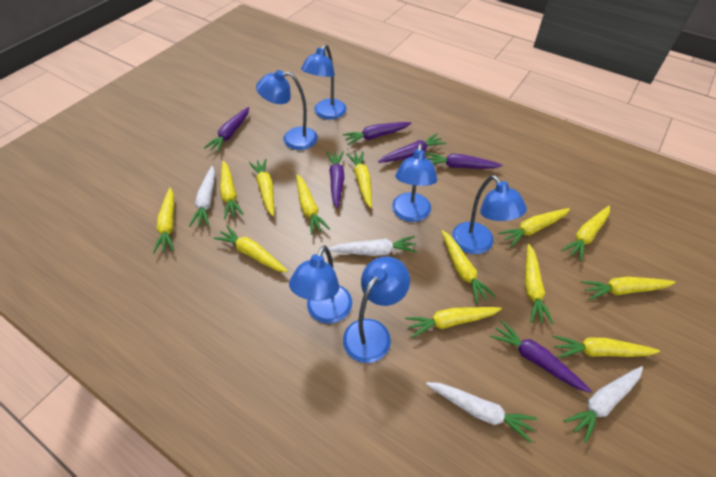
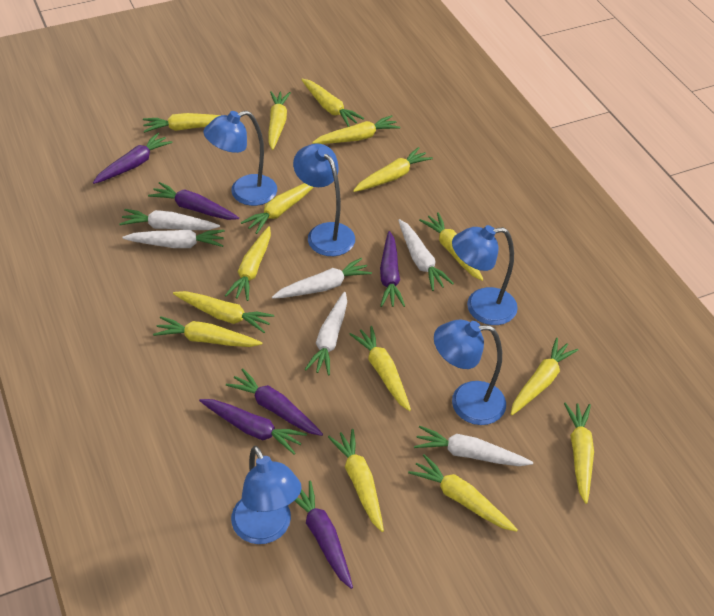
blue lamp: 6 -> 5
white carrot: 4 -> 6
yellow carrot: 13 -> 15

